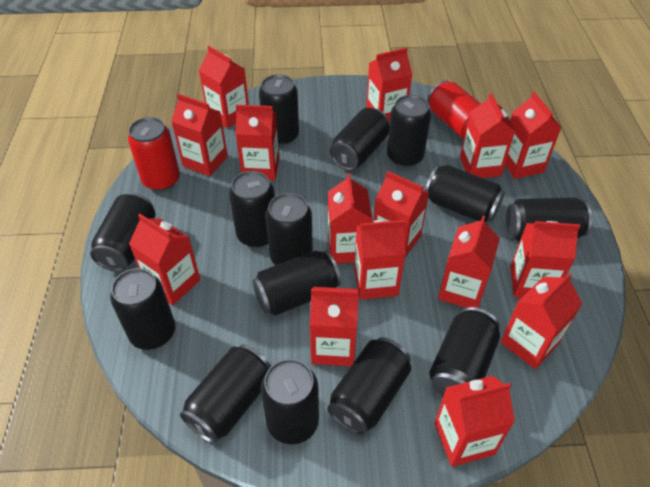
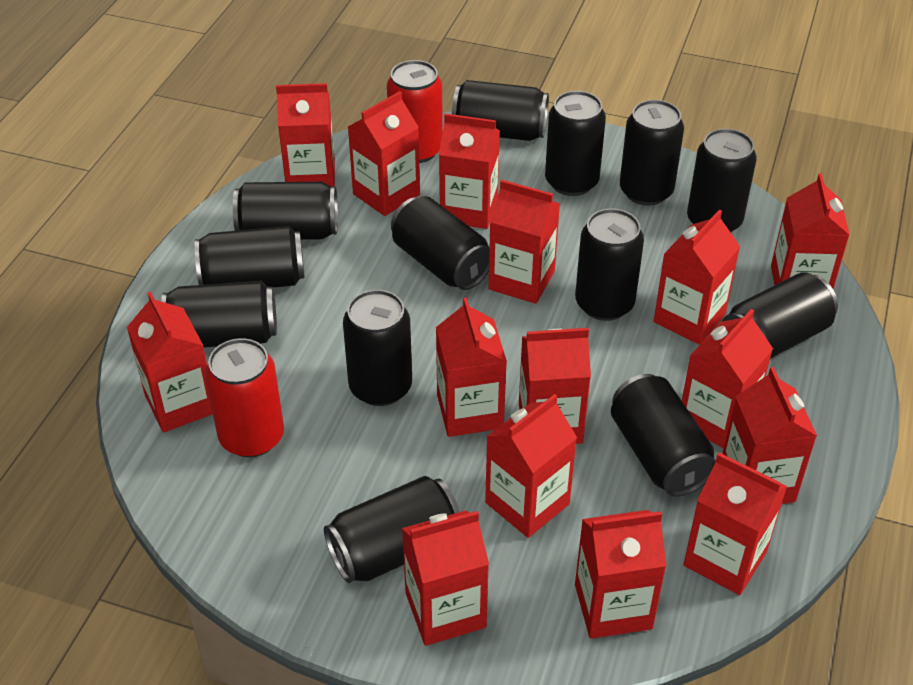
black can: 14 -> 13

